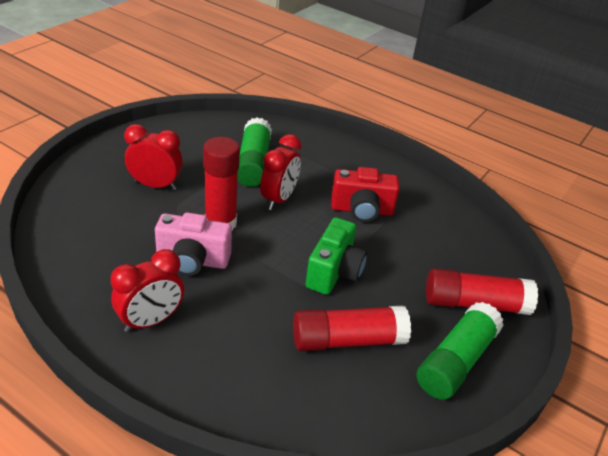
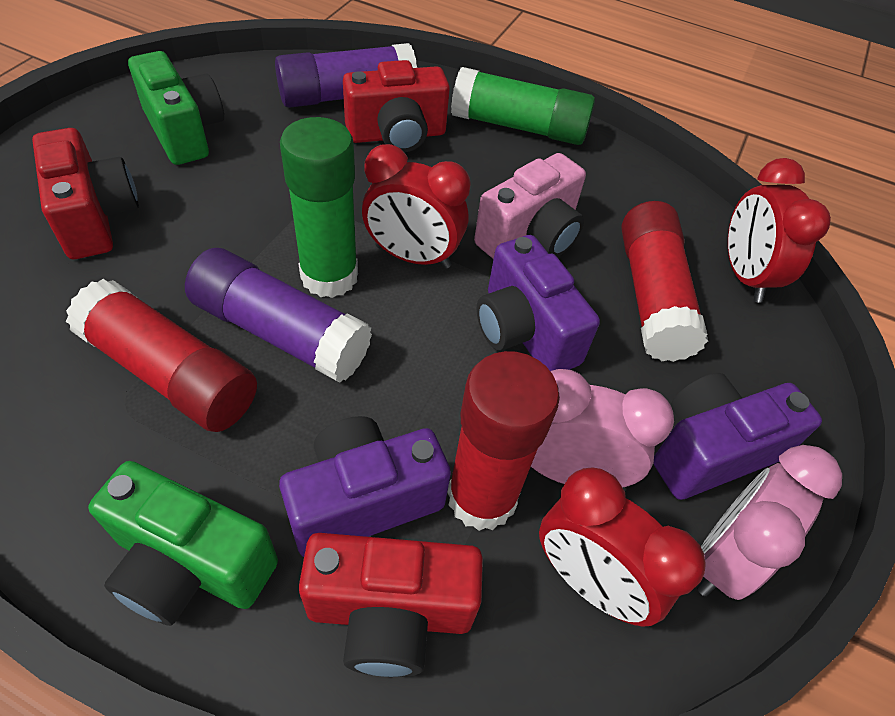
green camera: 1 -> 2
pink clock: 0 -> 2
purple camera: 0 -> 3
purple glue stick: 0 -> 2
red camera: 1 -> 3

